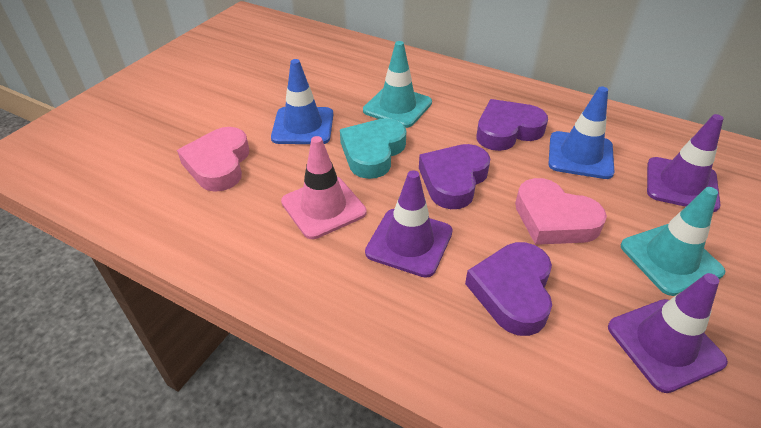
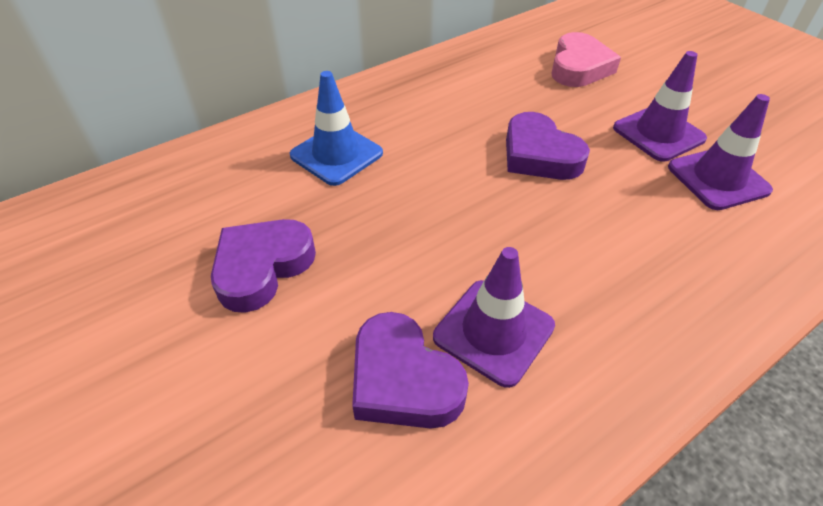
blue traffic cone: 2 -> 1
pink heart: 2 -> 1
pink traffic cone: 1 -> 0
turquoise heart: 1 -> 0
turquoise traffic cone: 2 -> 0

